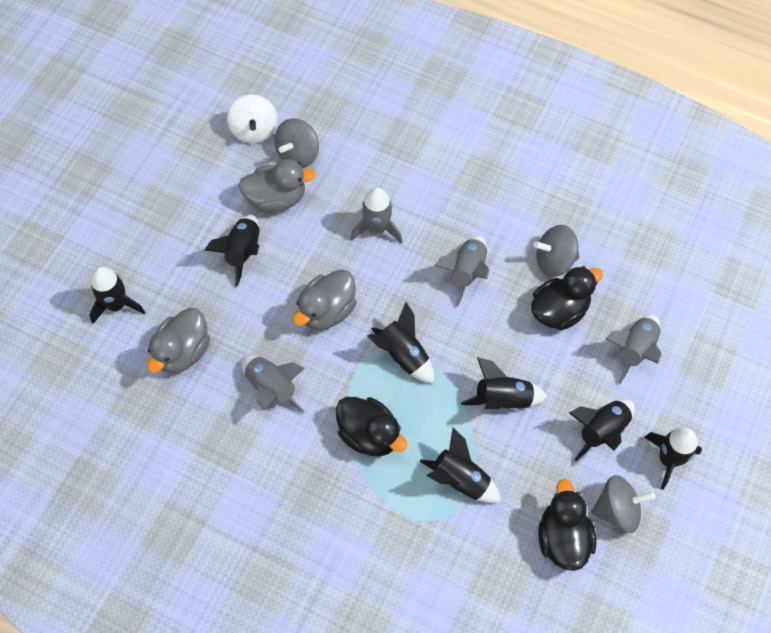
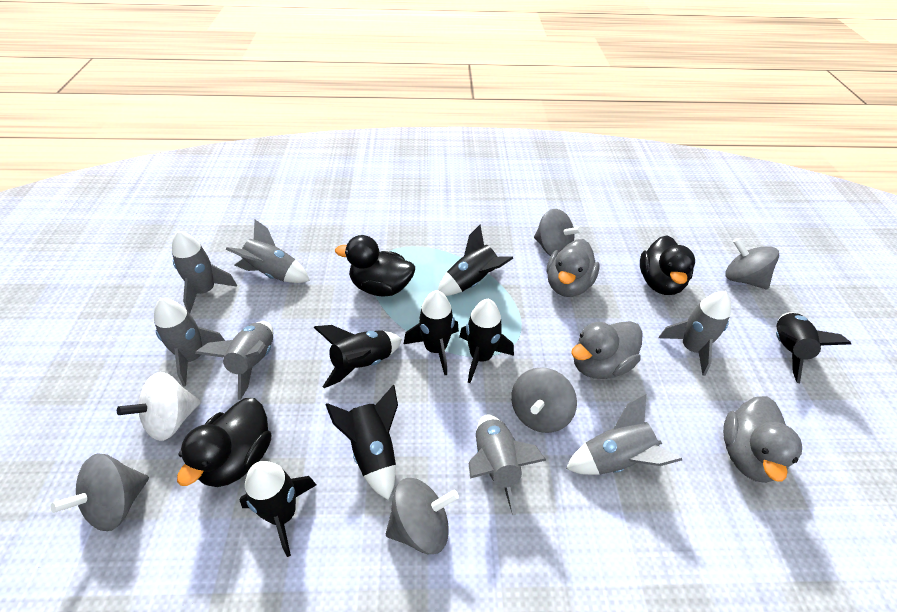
grey rocket: 4 -> 7
grey spinning top: 3 -> 5

